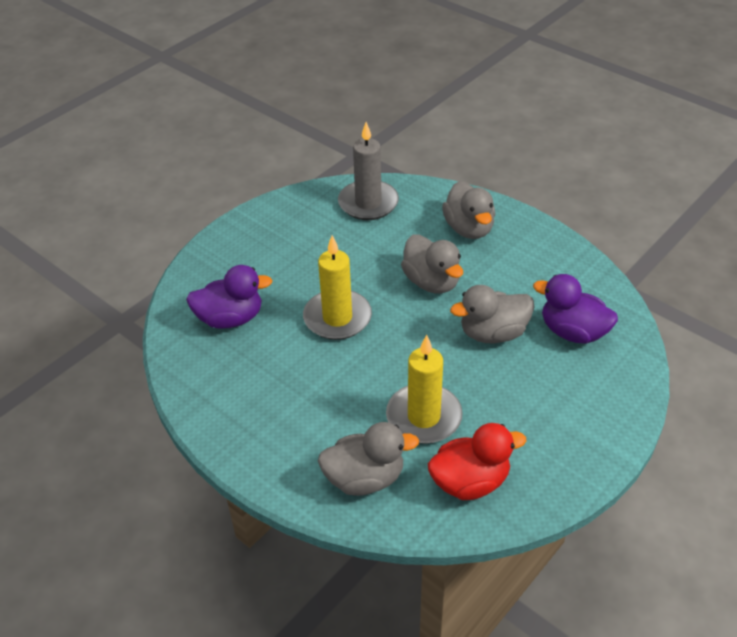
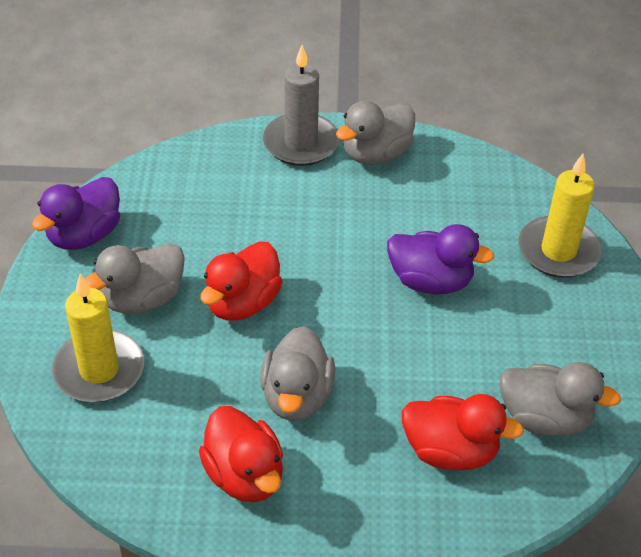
red duck: 1 -> 3

